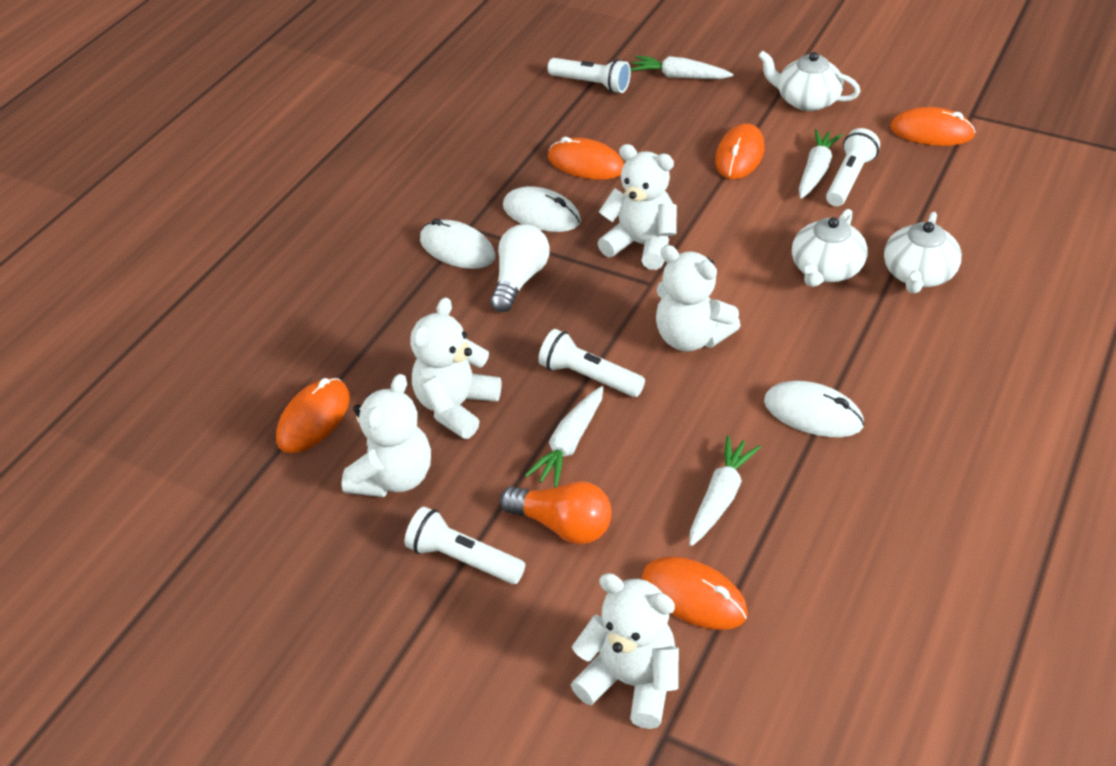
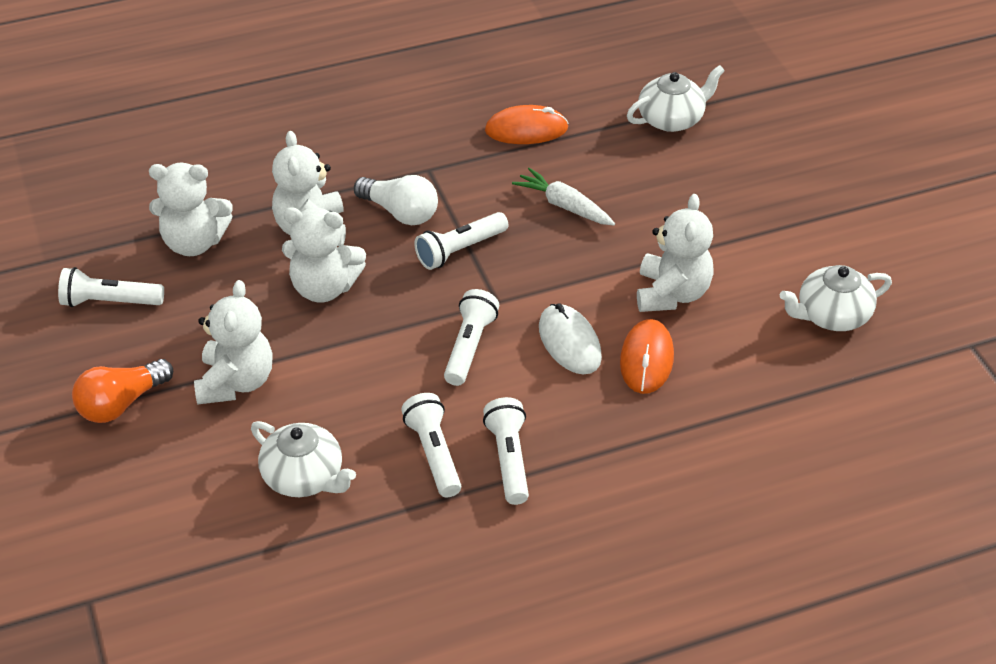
orange mouse: 5 -> 2
white carrot: 4 -> 1
white flashlight: 4 -> 5
white mouse: 3 -> 1

